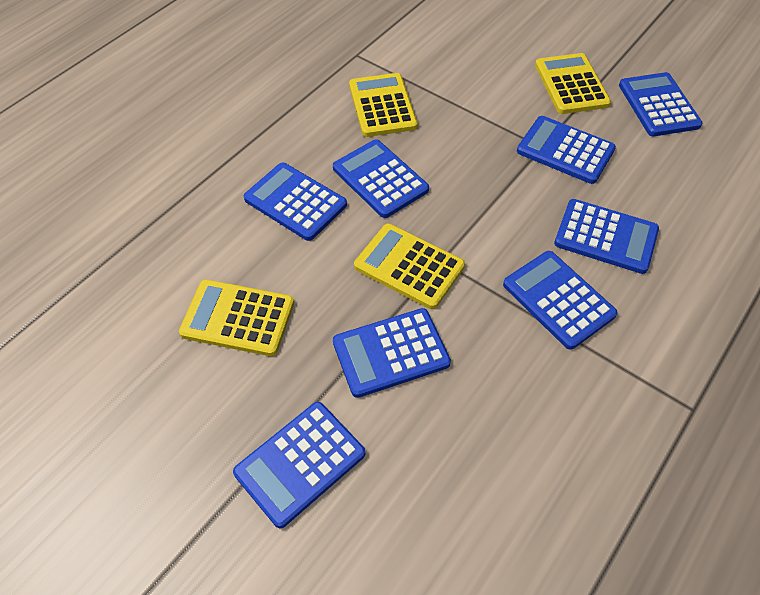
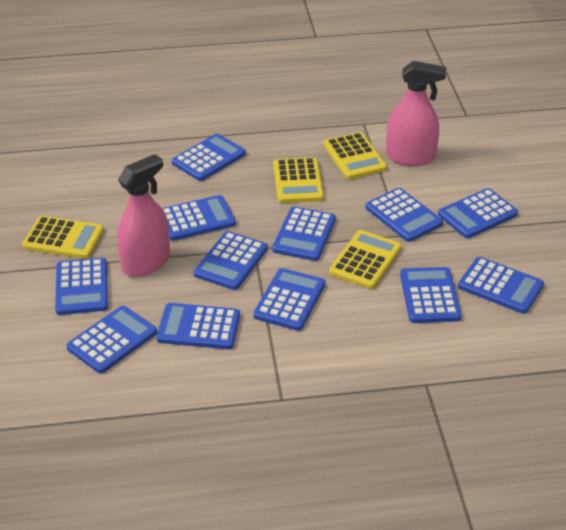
blue calculator: 8 -> 12
pink spray bottle: 0 -> 2

